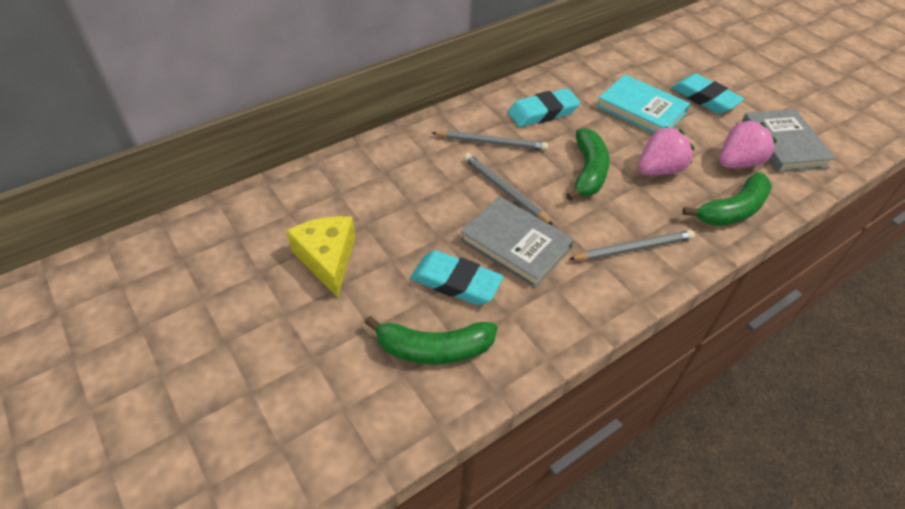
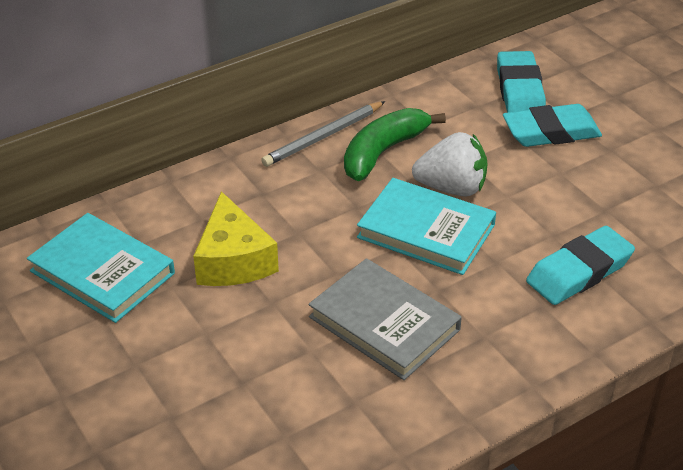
green banana: 3 -> 1
grey book: 2 -> 1
grey pencil: 3 -> 1
pink strawberry: 2 -> 0
turquoise book: 1 -> 2
white strawberry: 0 -> 1

